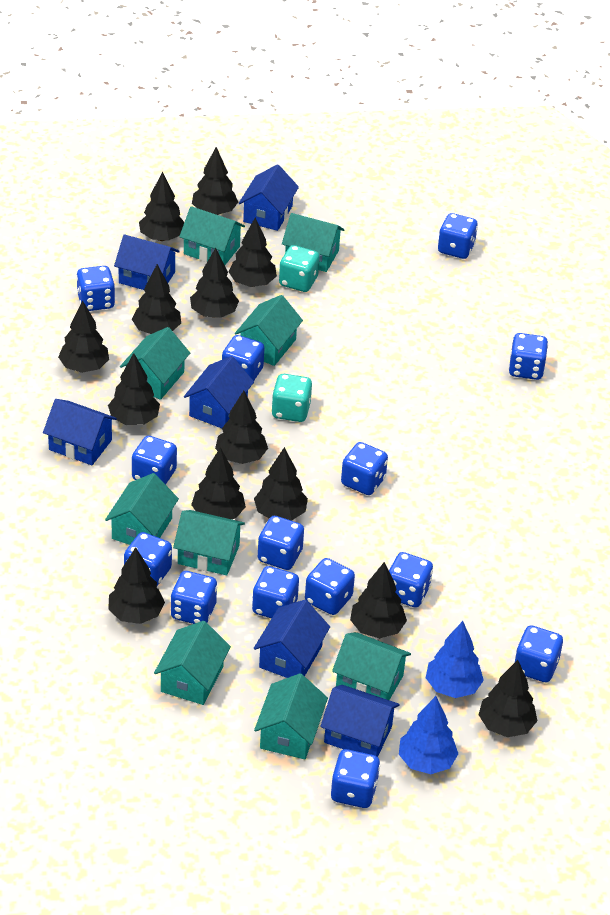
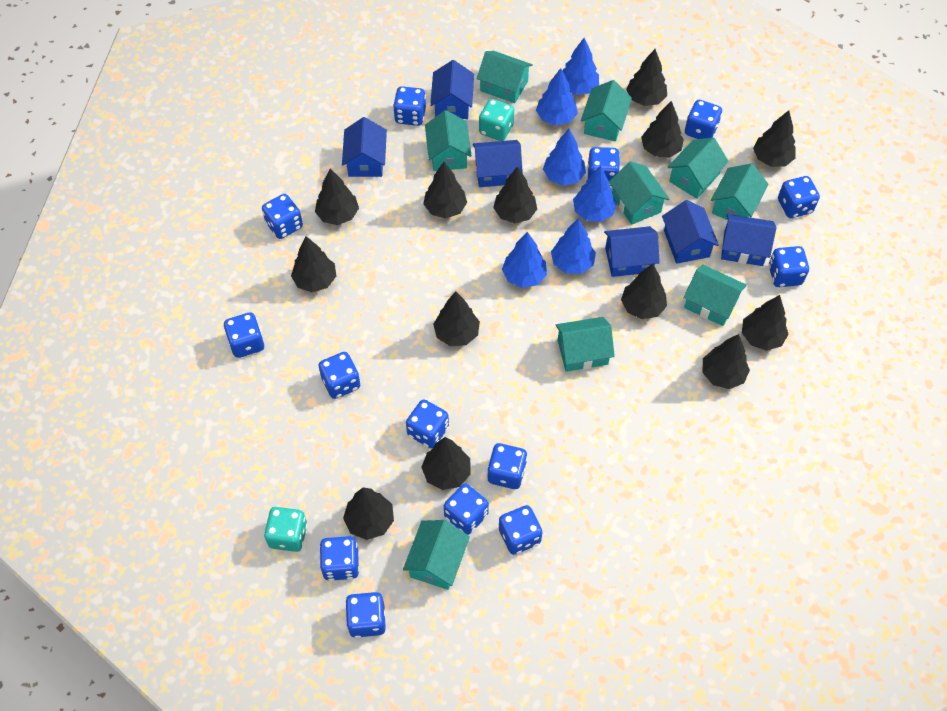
blue tree: 2 -> 6

